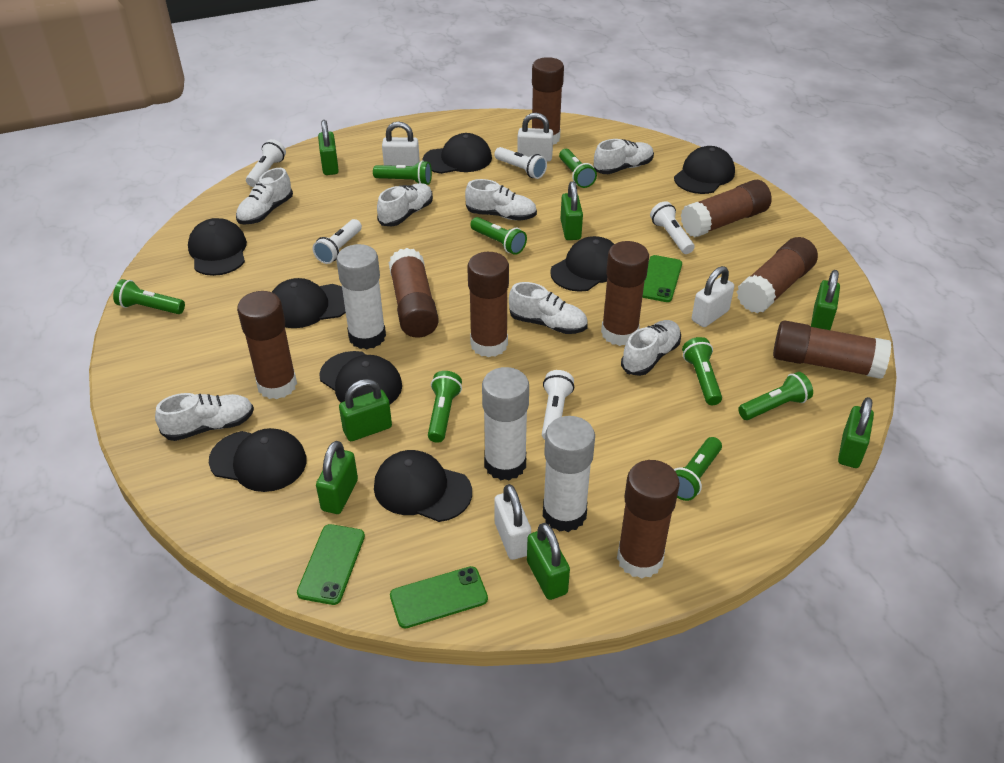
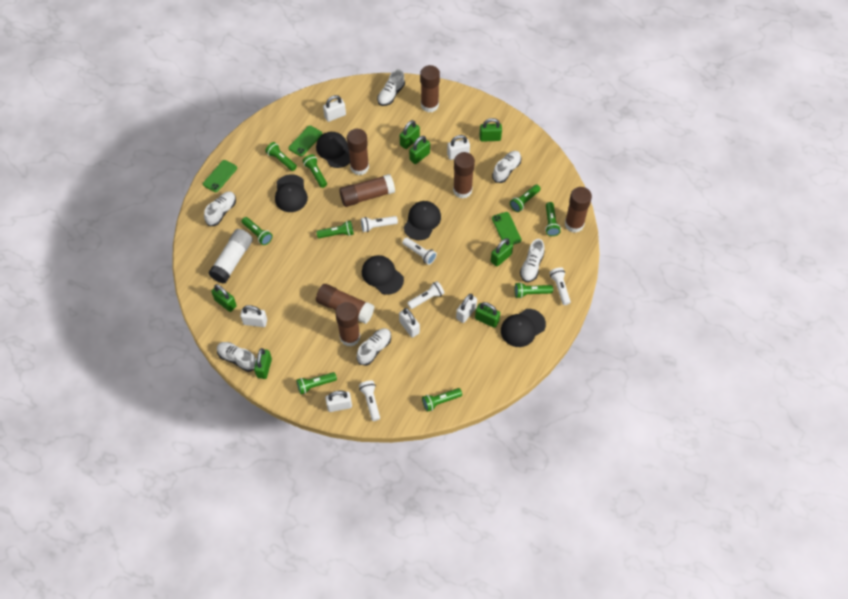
black cap: 8 -> 5
brown glue stick: 9 -> 7
green flashlight: 8 -> 9
white glue stick: 3 -> 1
white padlock: 4 -> 6
white shoe: 7 -> 6

